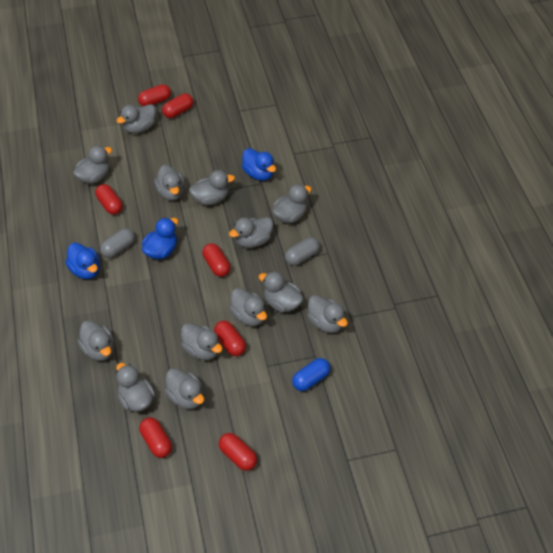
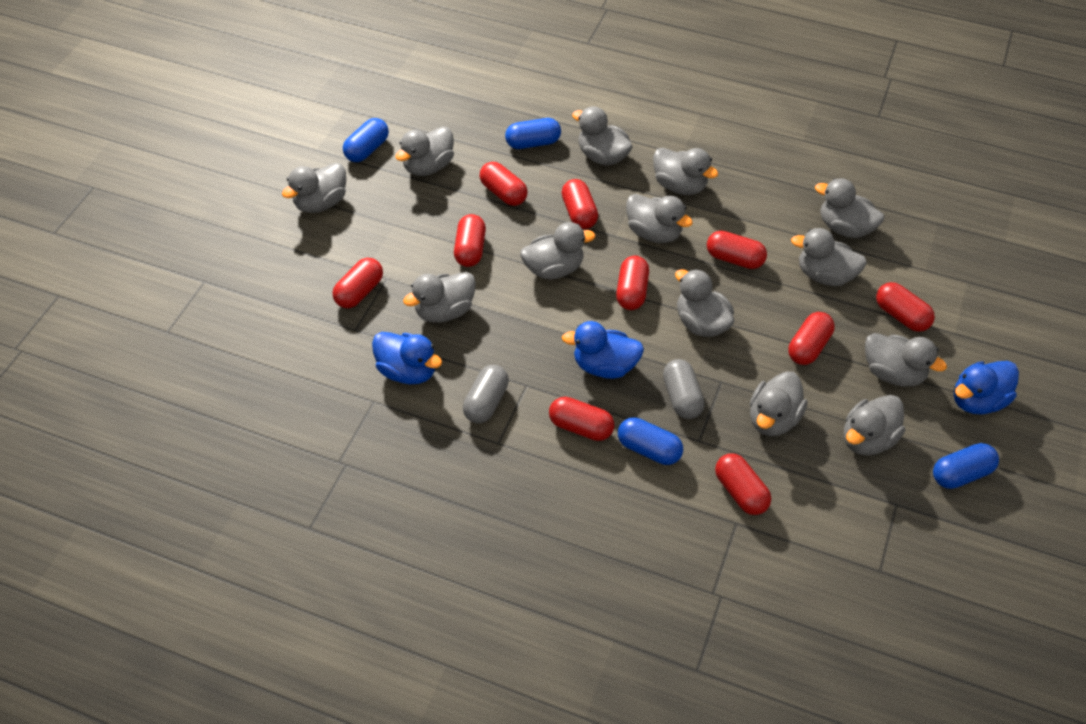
blue capsule: 1 -> 4
red capsule: 7 -> 10

